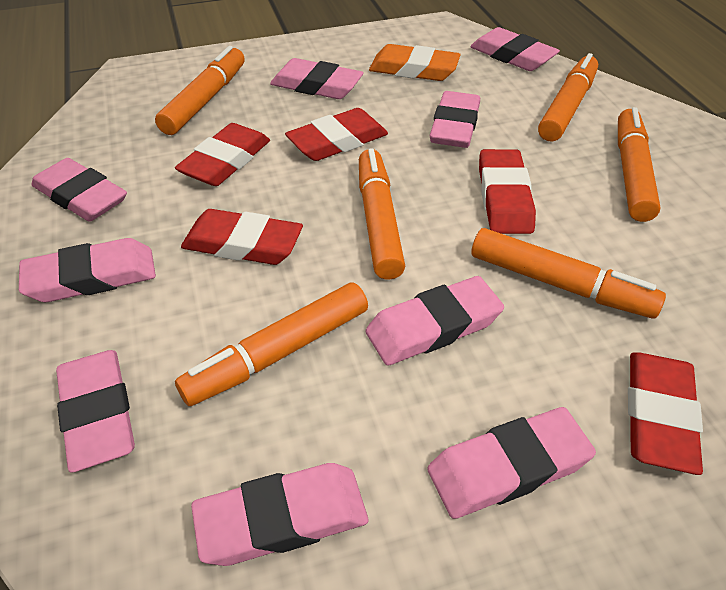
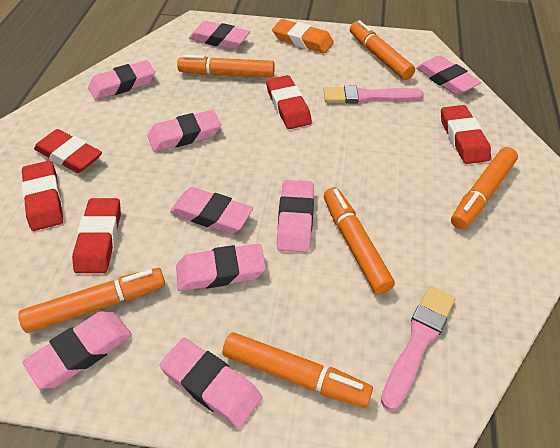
pink brush: 0 -> 2

